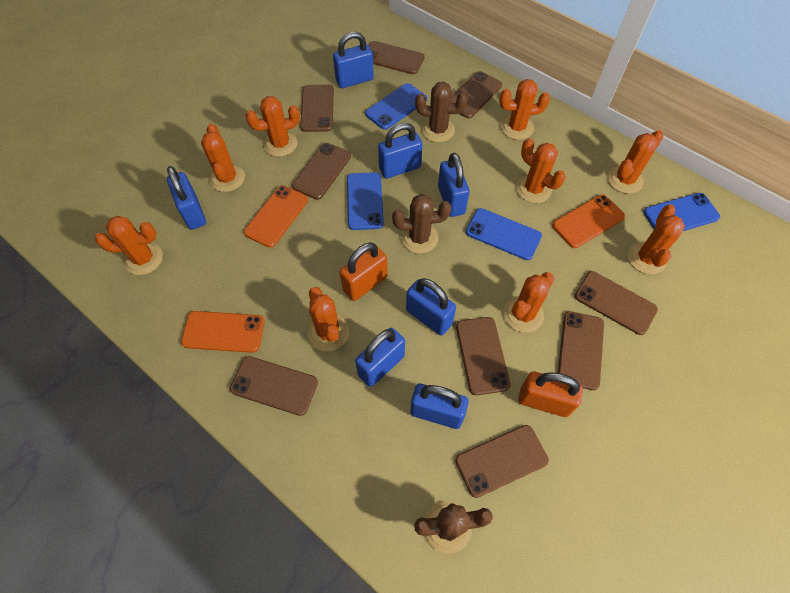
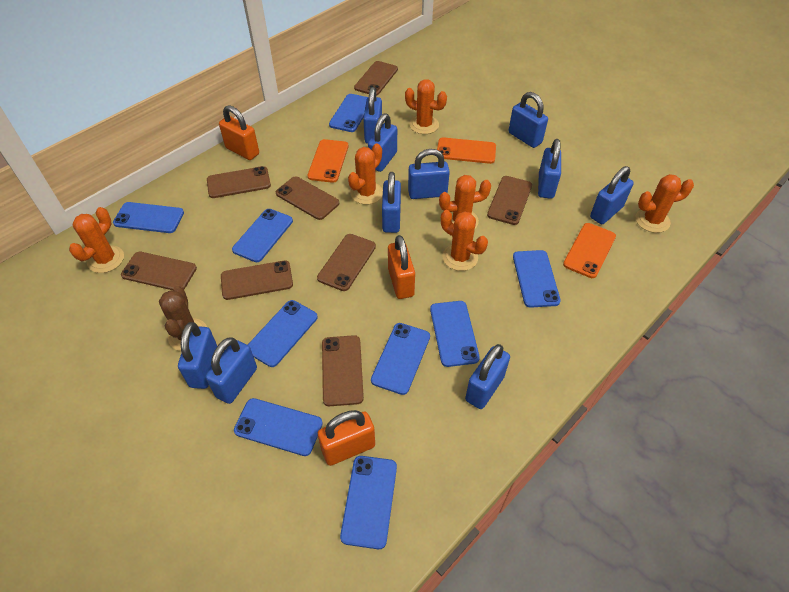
blue padlock: 7 -> 10
blue phone: 4 -> 9
brown cactus: 3 -> 1
brown phone: 9 -> 8
orange cactus: 9 -> 6
orange padlock: 2 -> 3

